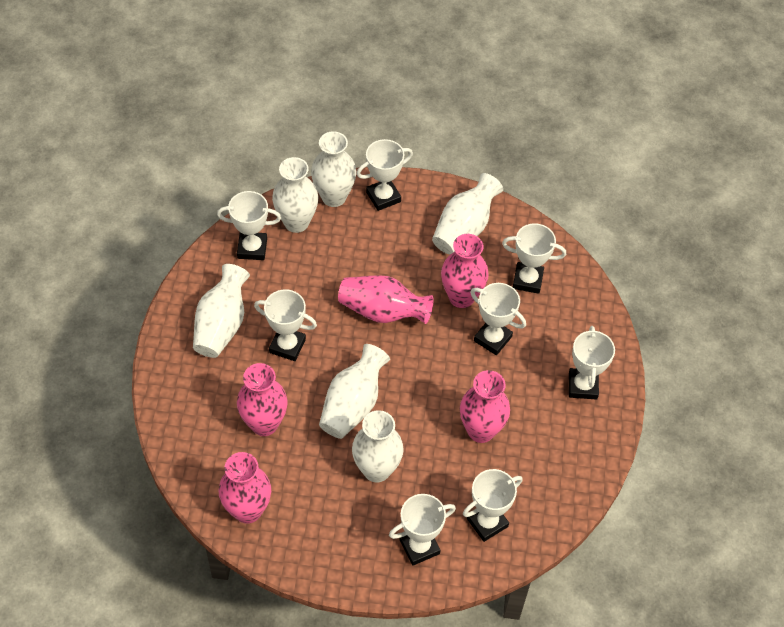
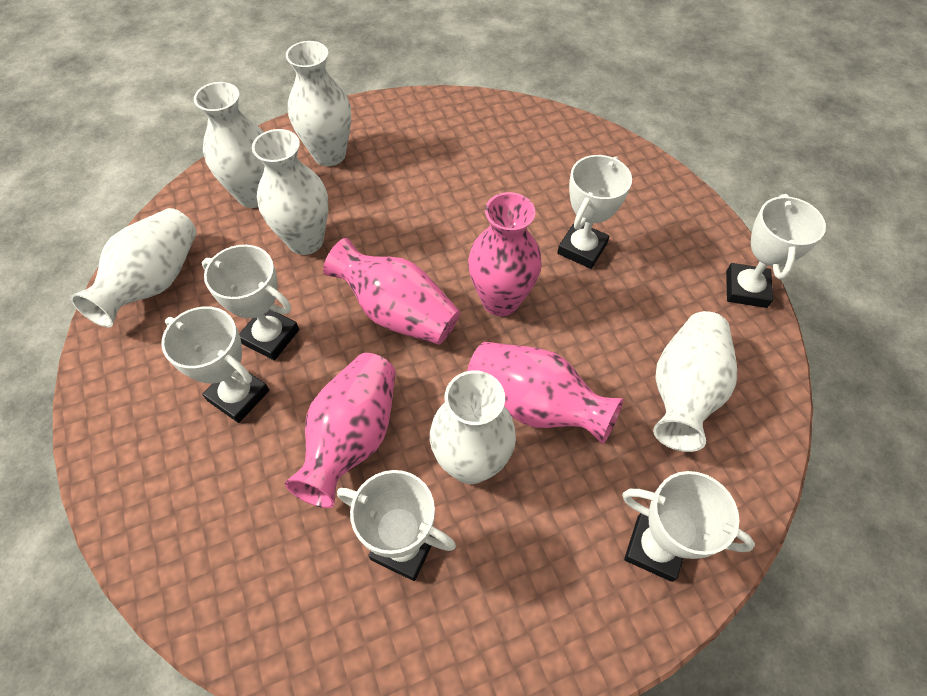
pink vase: 5 -> 4
white trophy: 8 -> 6

